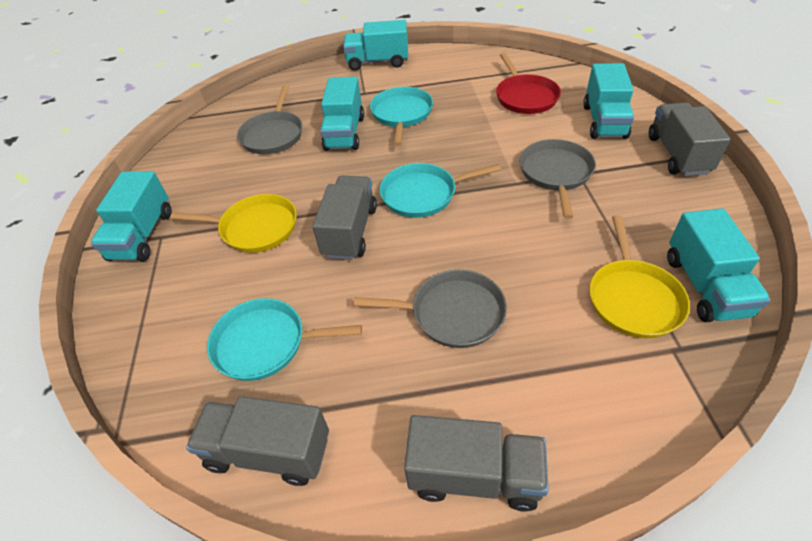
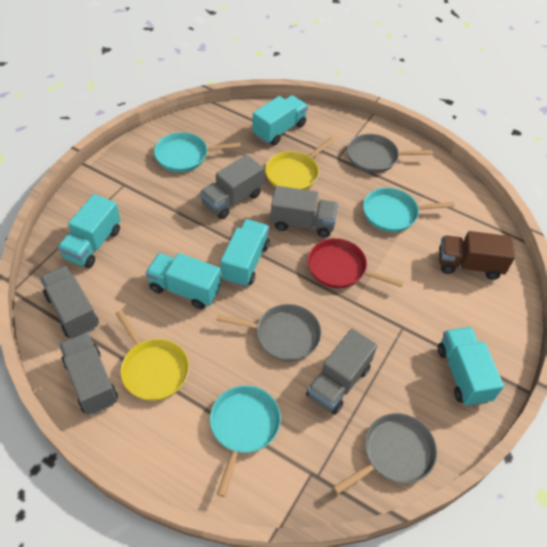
brown truck: 0 -> 1
grey truck: 4 -> 5

